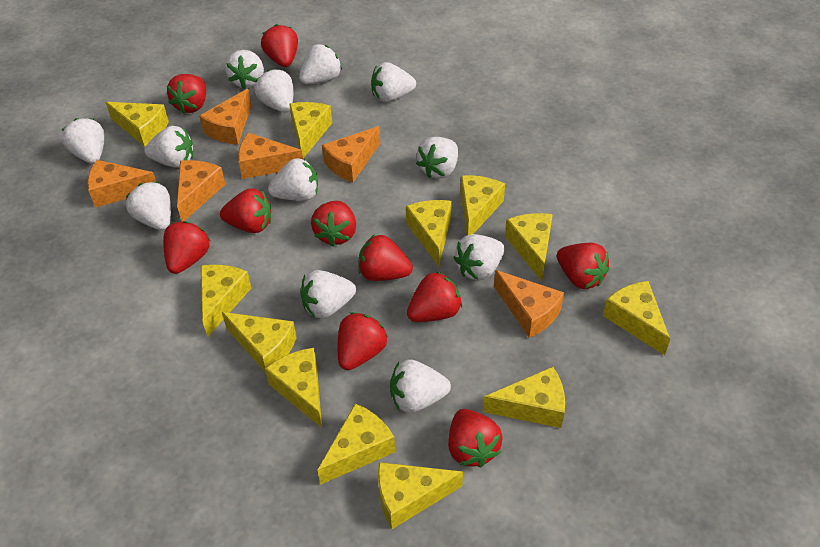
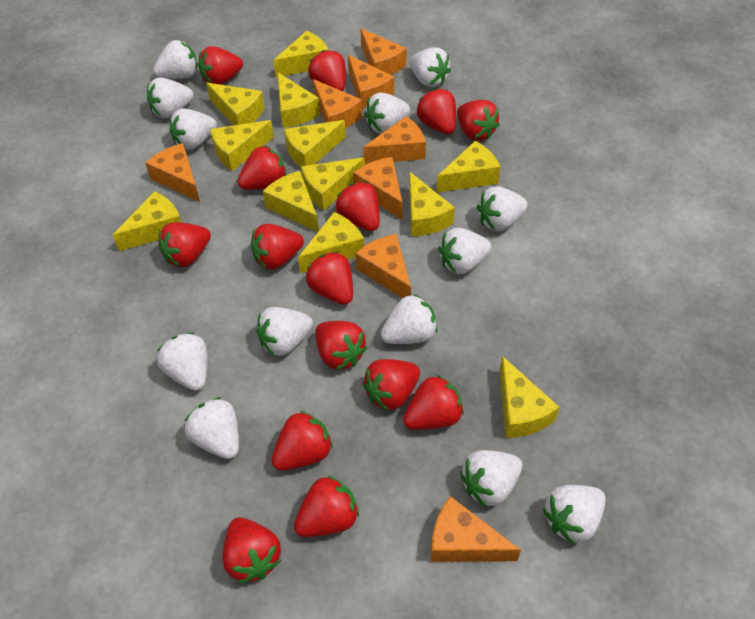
orange cheese: 6 -> 8
red strawberry: 10 -> 15
white strawberry: 12 -> 13

